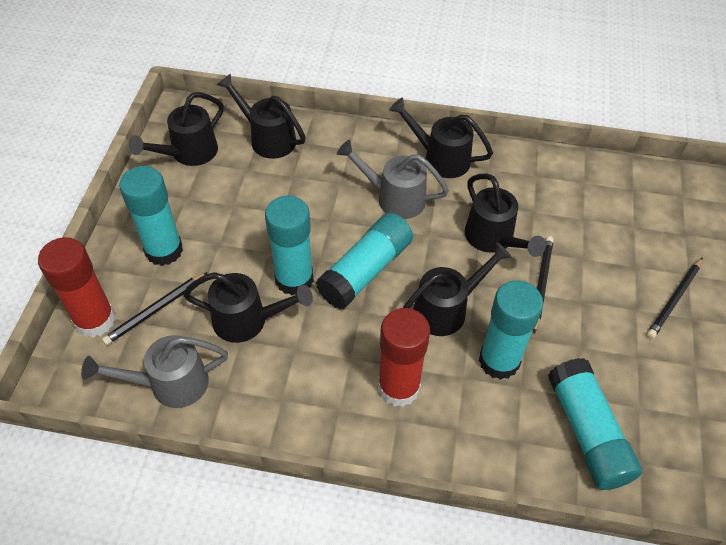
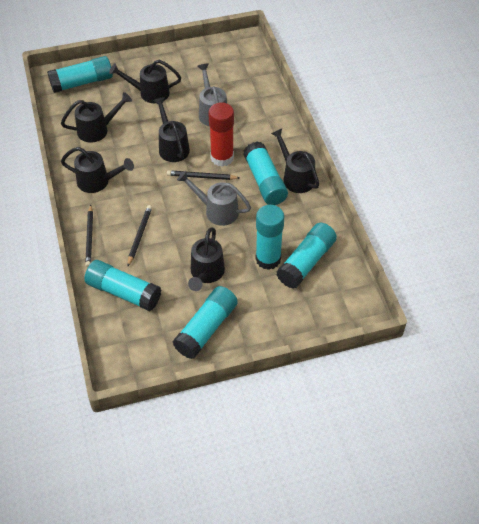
red glue stick: 2 -> 1
turquoise glue stick: 5 -> 6

